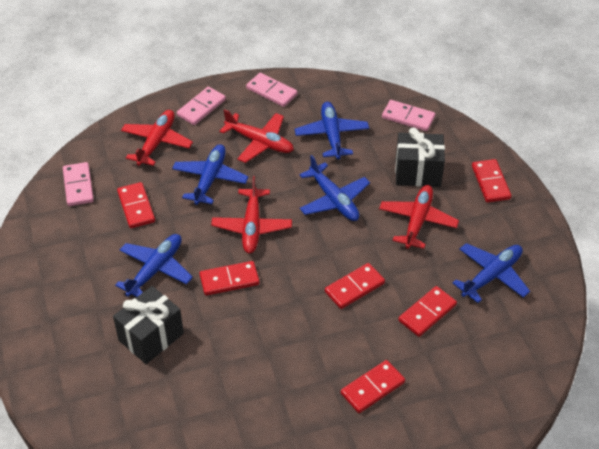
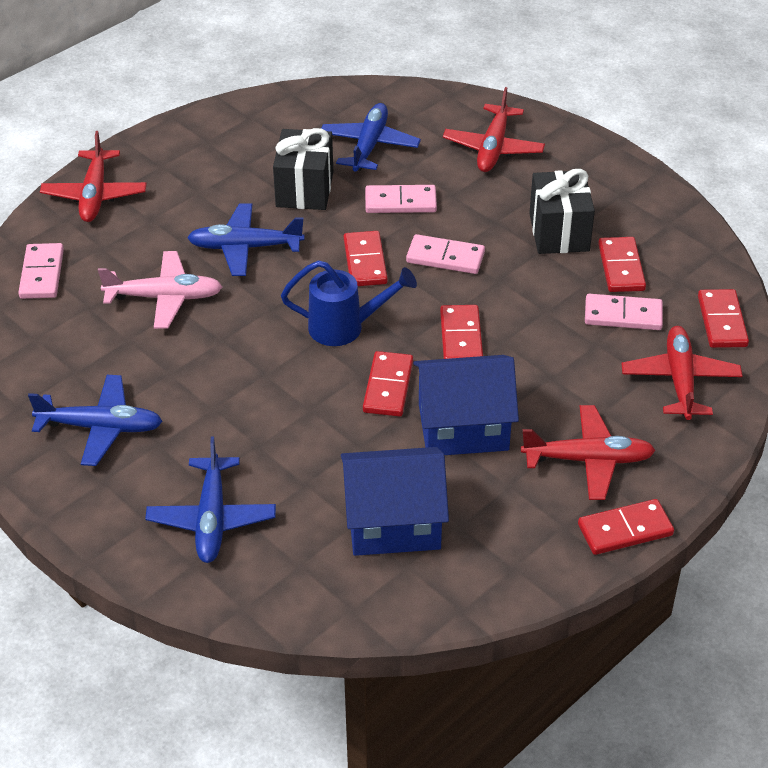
blue house: 0 -> 2
blue plane: 5 -> 4
blue watering can: 0 -> 1
pink plane: 0 -> 1

